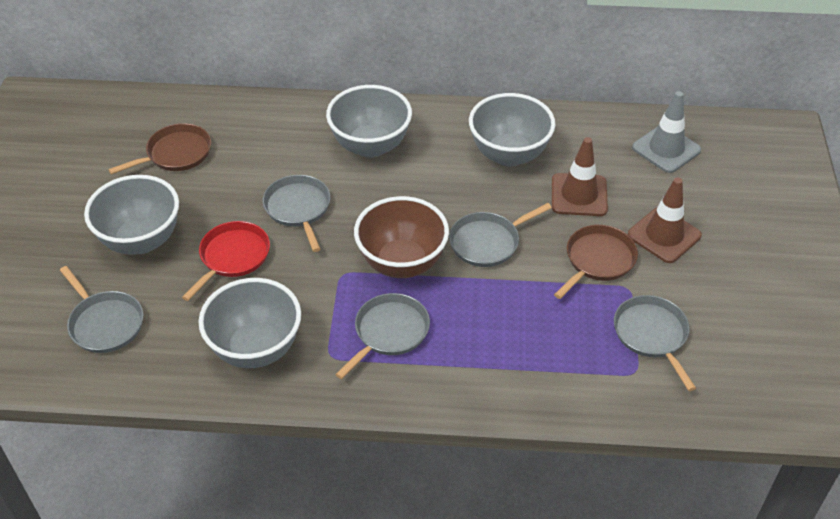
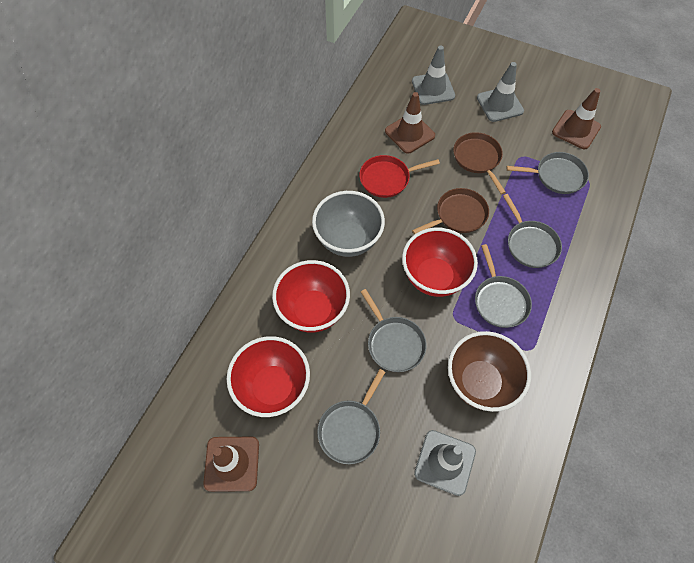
brown traffic cone: 2 -> 3
grey bowl: 4 -> 1
grey traffic cone: 1 -> 3
red bowl: 0 -> 3

